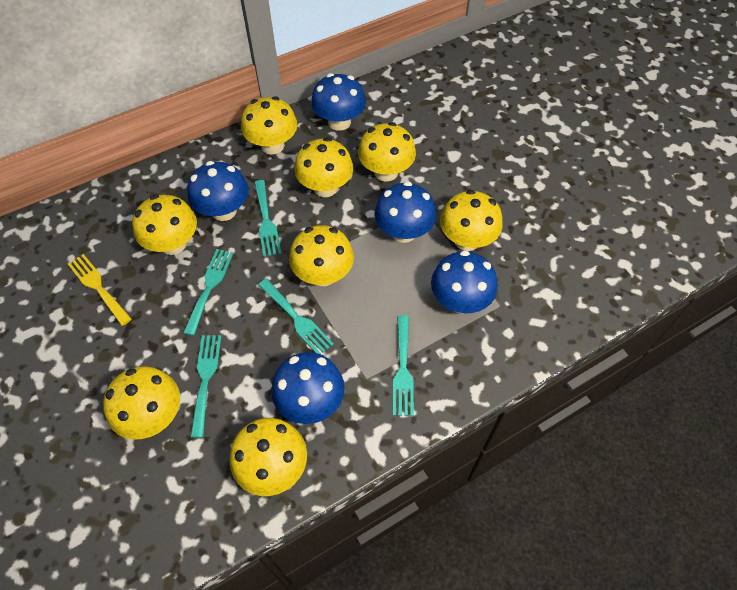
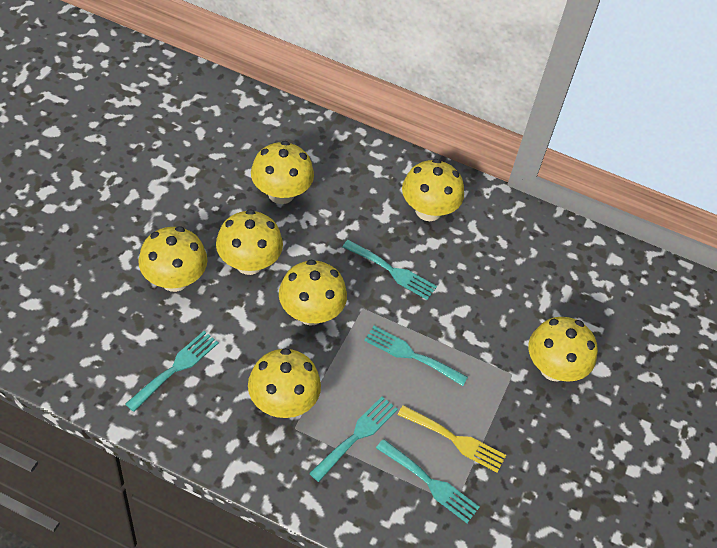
blue mushroom: 5 -> 0
yellow mushroom: 8 -> 7

